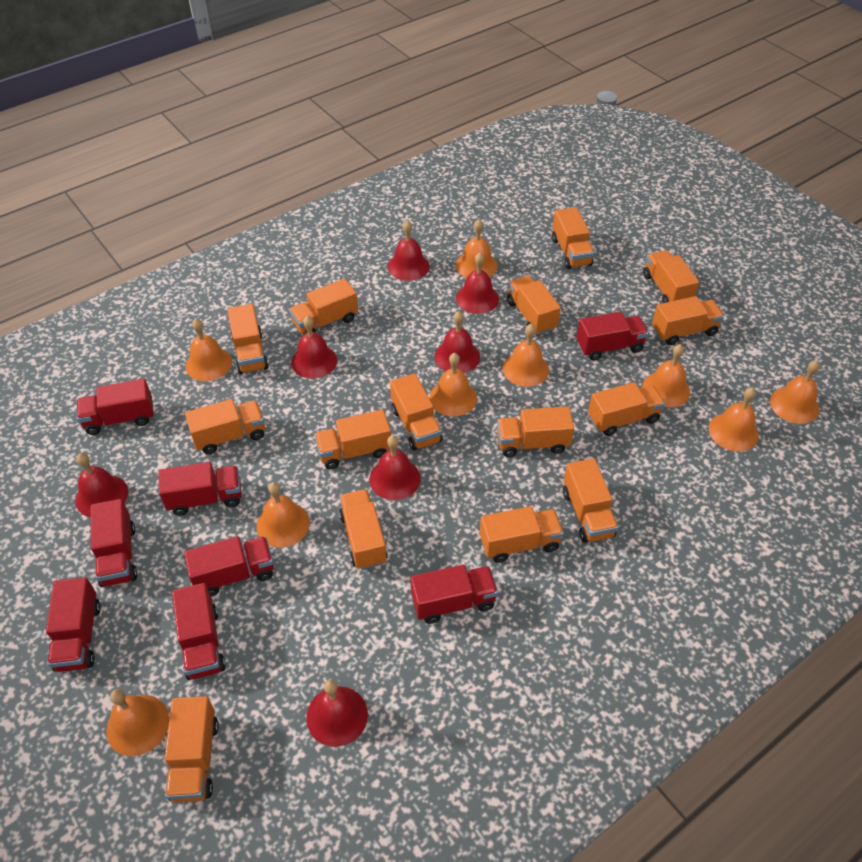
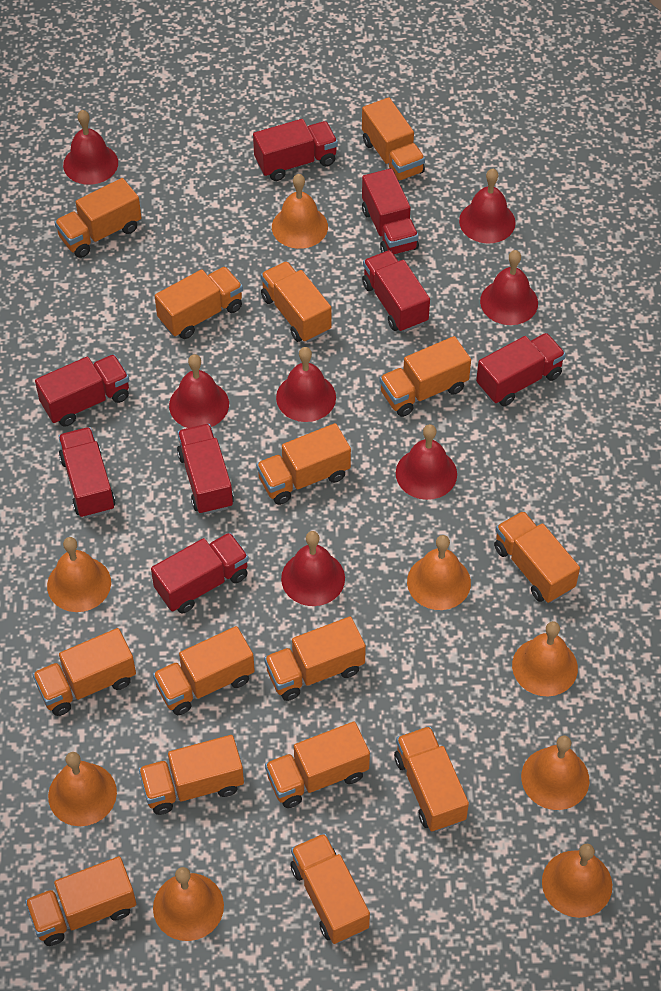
orange bell: 9 -> 8

